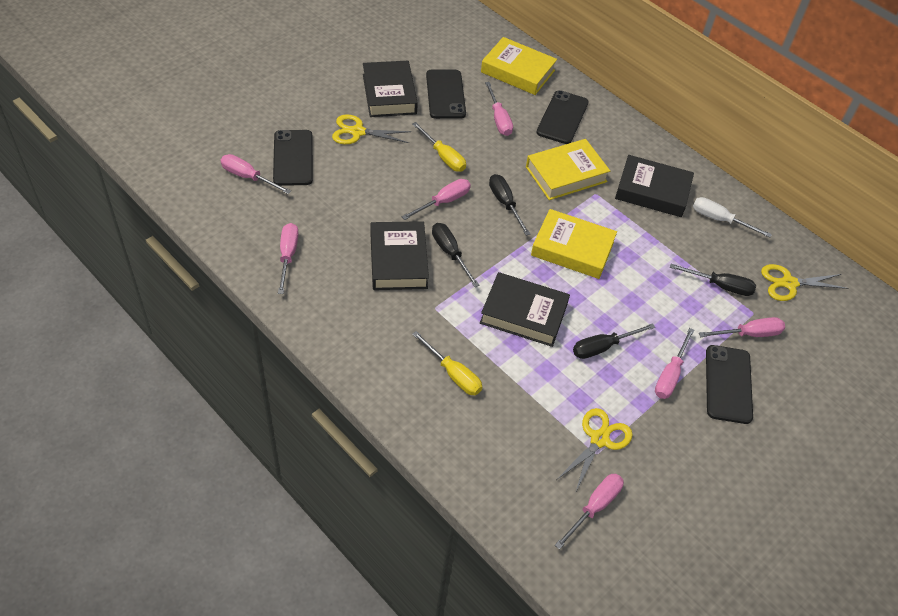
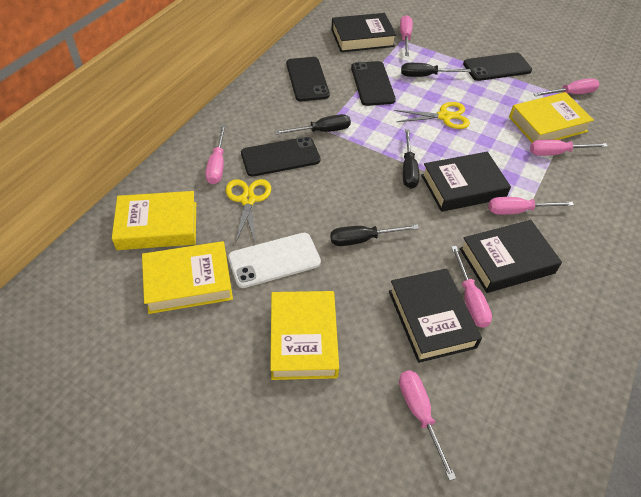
white phone: 0 -> 1
white screwdriver: 1 -> 0
yellow book: 3 -> 4
yellow scissors: 3 -> 2
yellow screwdriver: 2 -> 0

